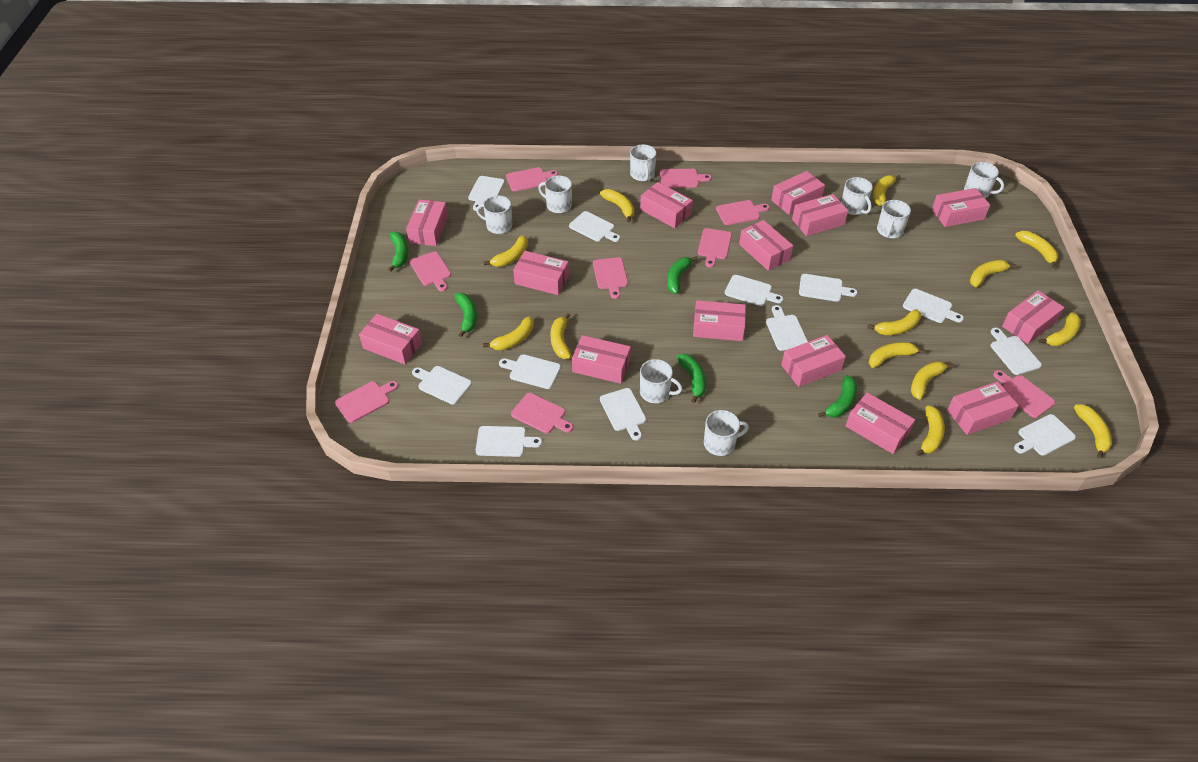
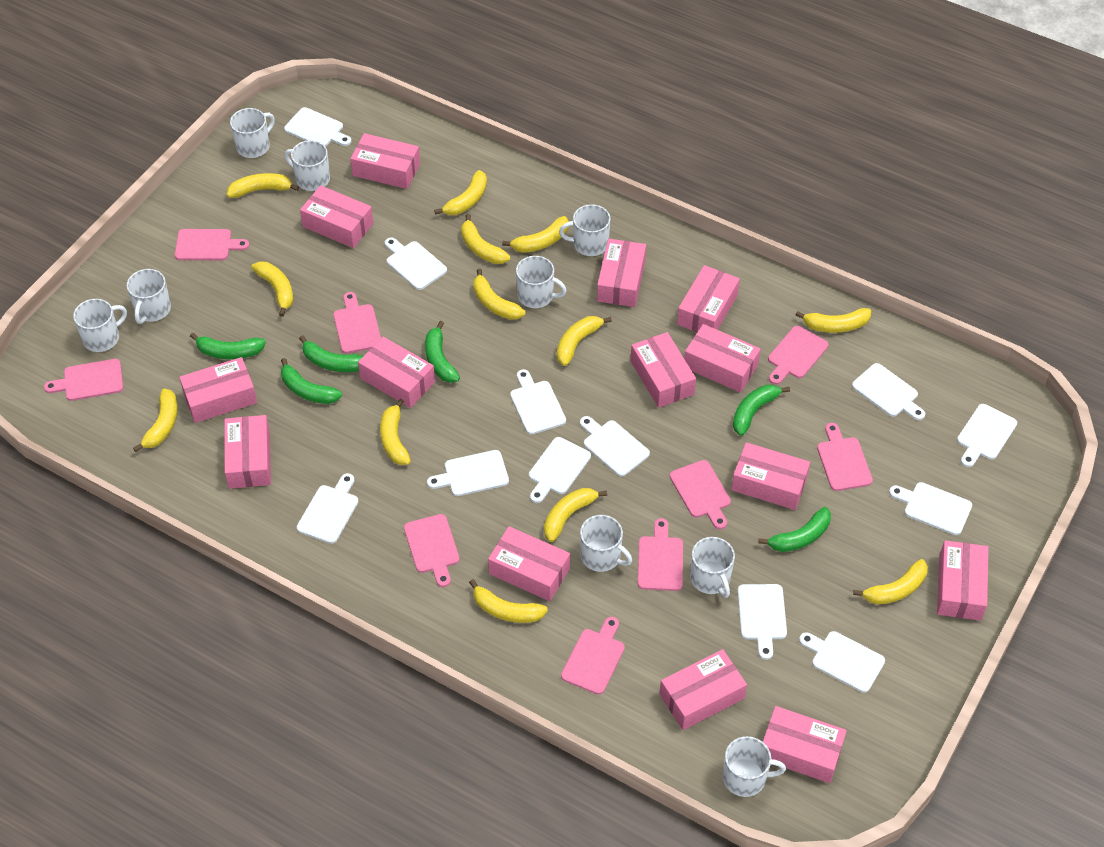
green banana: 5 -> 6
white mug: 8 -> 9

